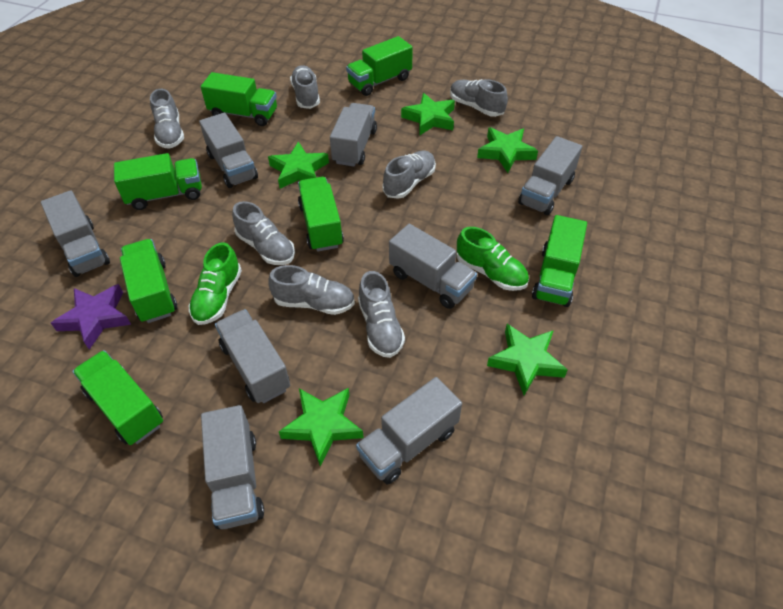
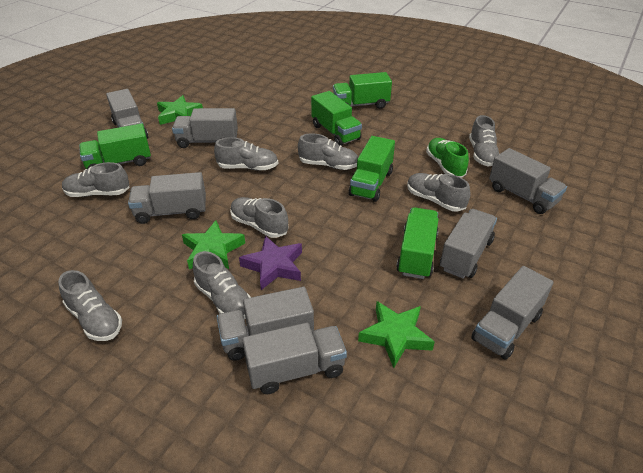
green shoe: 2 -> 1
green star: 5 -> 3
green truck: 7 -> 5
grey shoe: 7 -> 8

